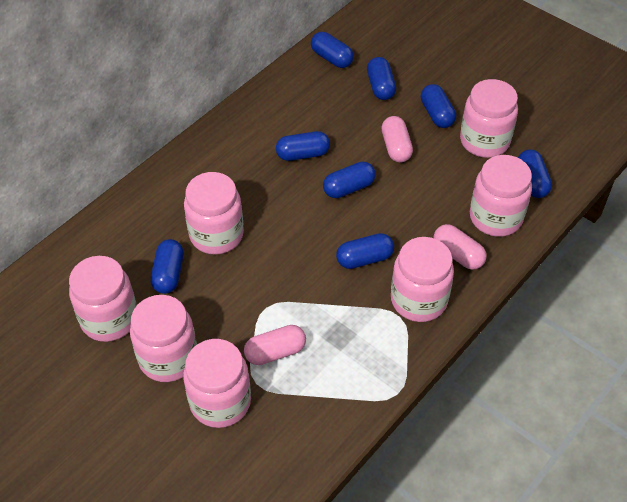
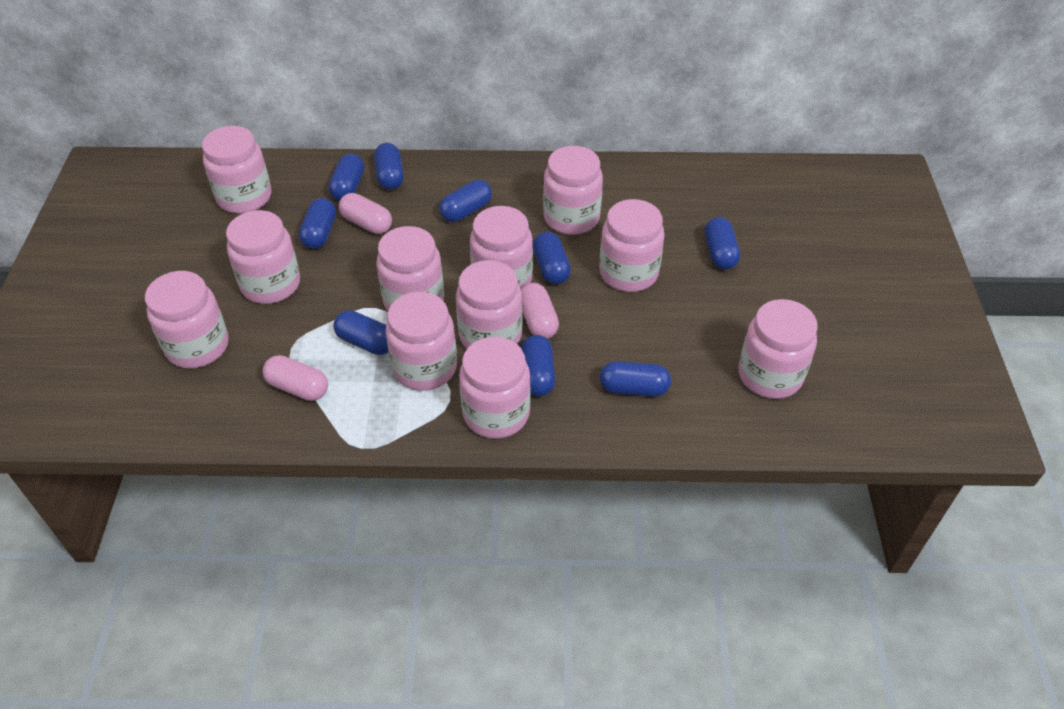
blue capsule: 8 -> 9
pink jar: 7 -> 11

